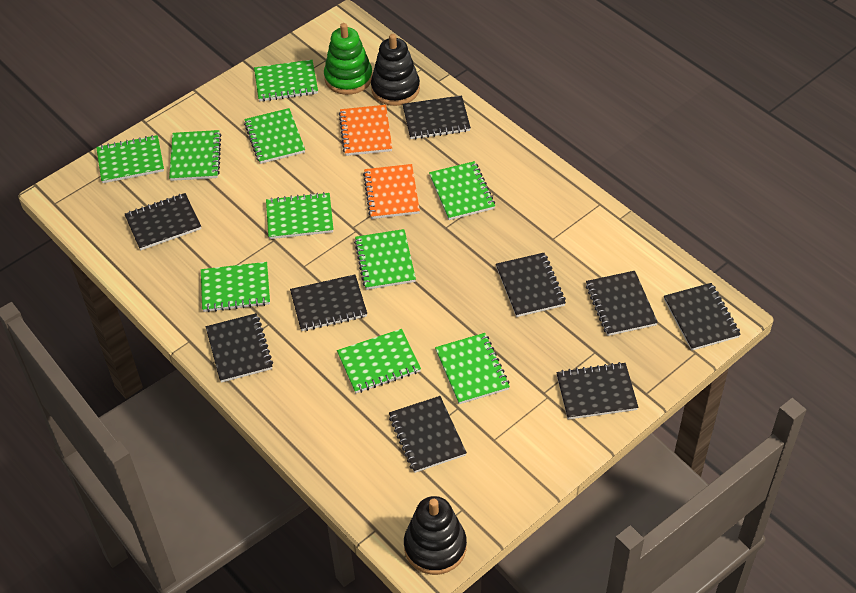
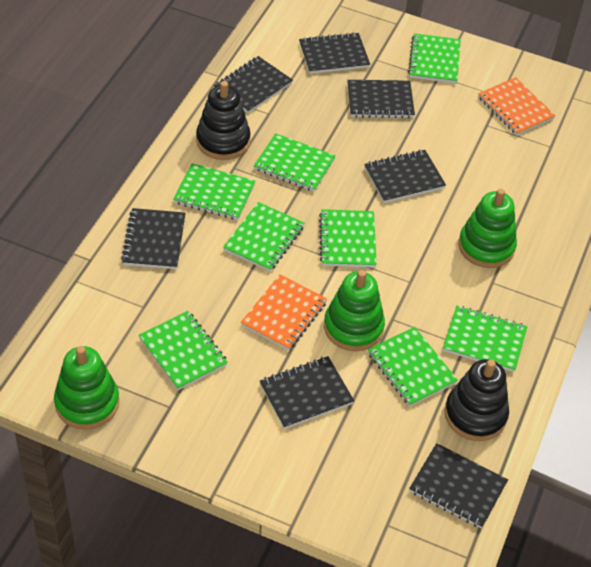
black notebook: 9 -> 7
green notebook: 10 -> 8
green stacking toy: 1 -> 3

